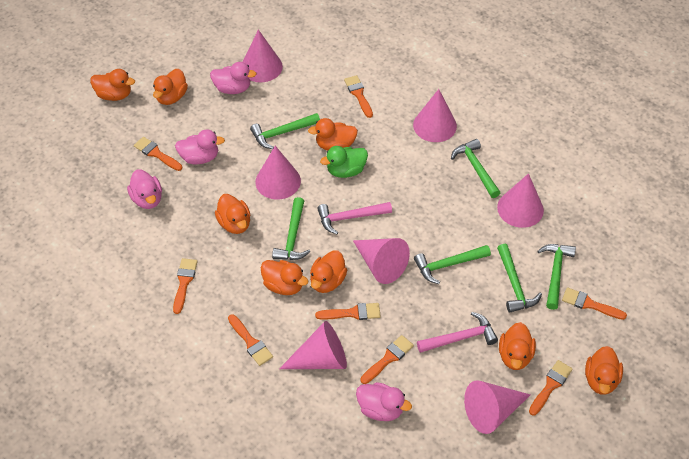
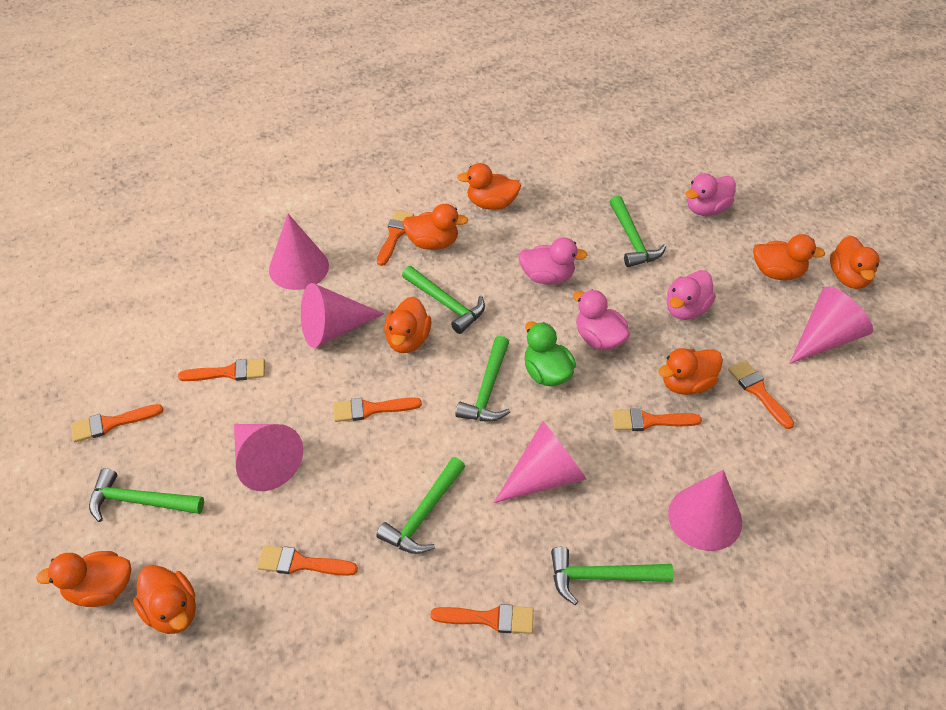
pink cone: 7 -> 6
pink hammer: 2 -> 0

